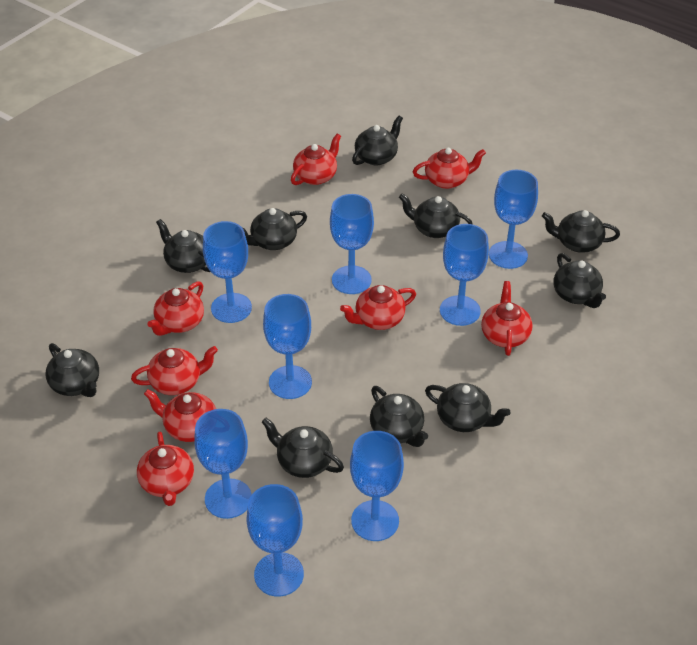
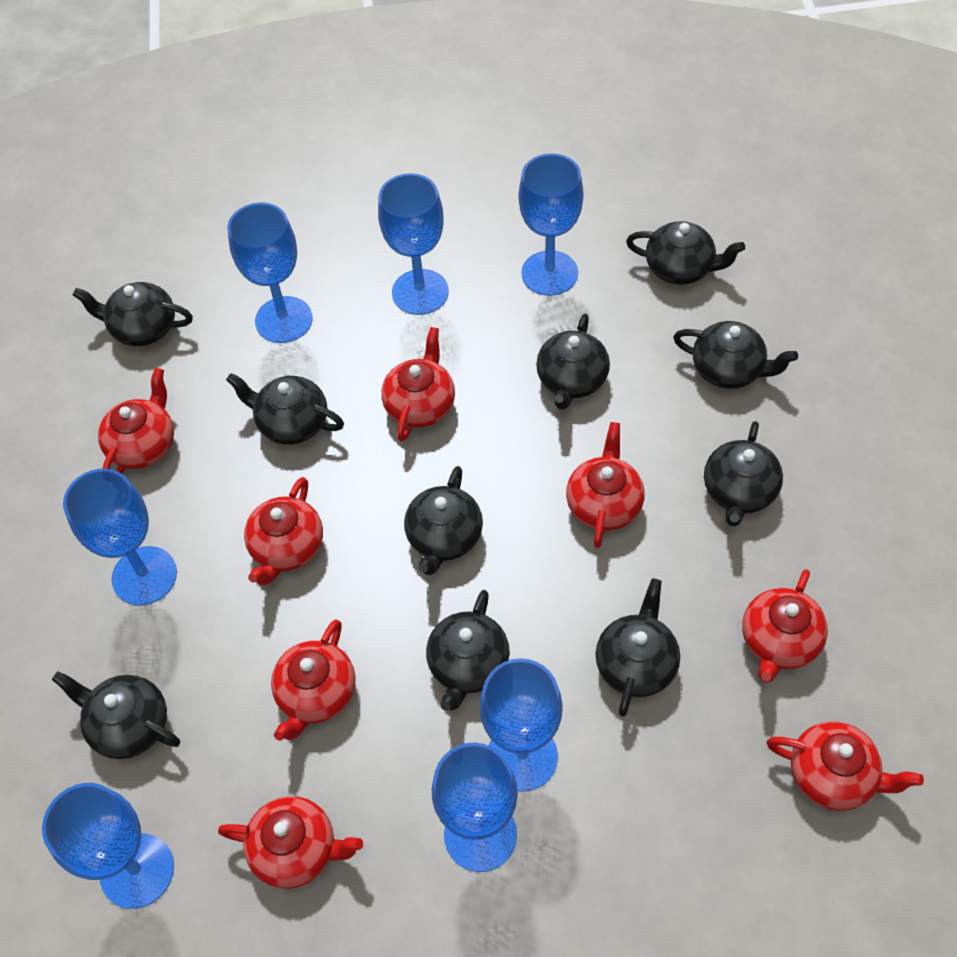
blue goblet: 8 -> 7

